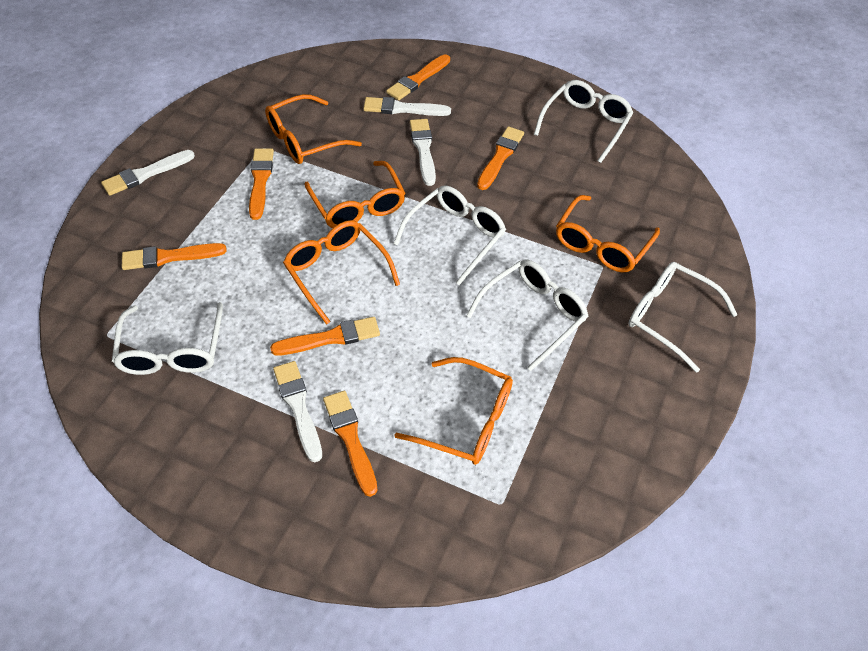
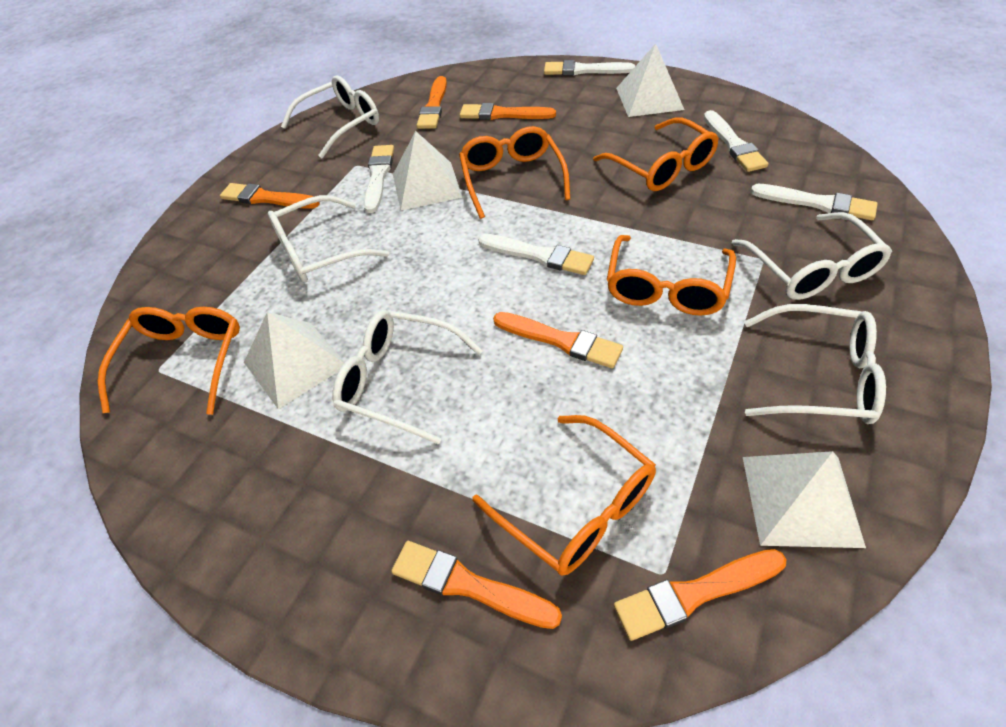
white brush: 4 -> 5
white pyramid: 0 -> 4

